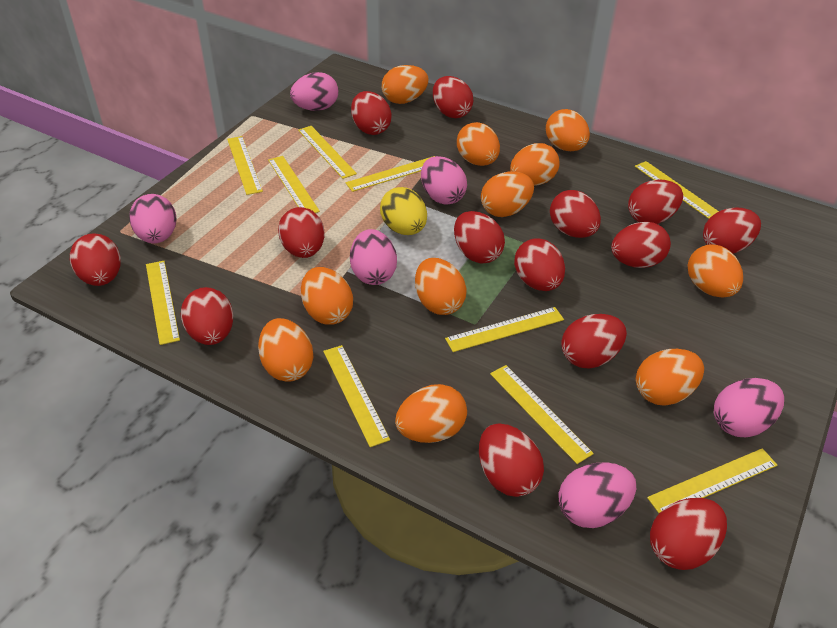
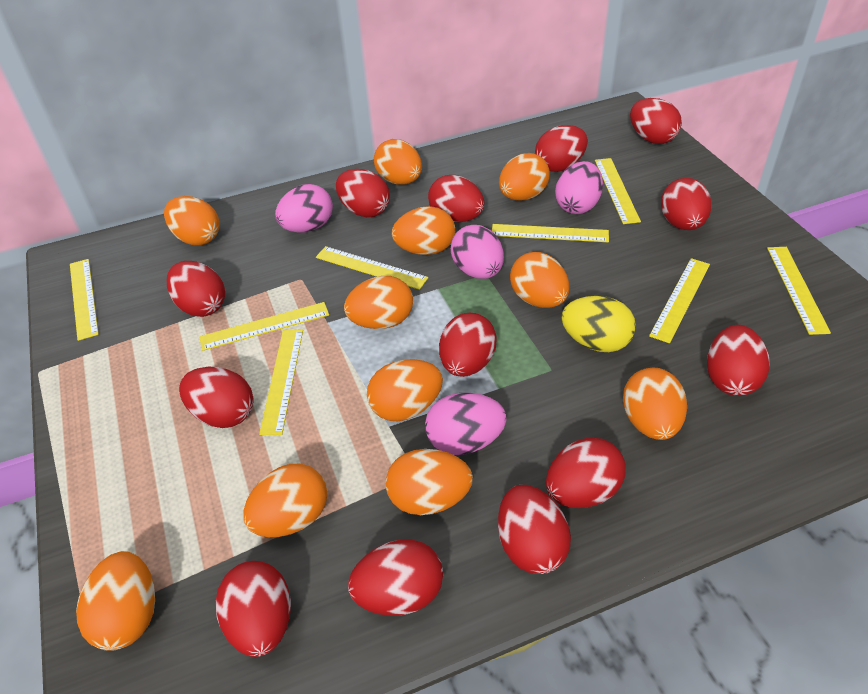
pink egg: 6 -> 4
red egg: 14 -> 13
yellow ruler: 10 -> 8

